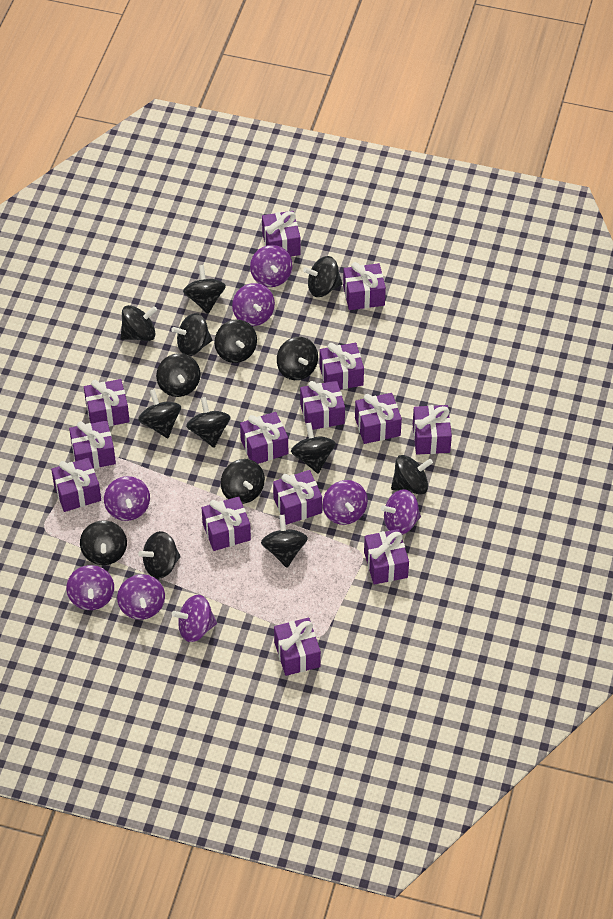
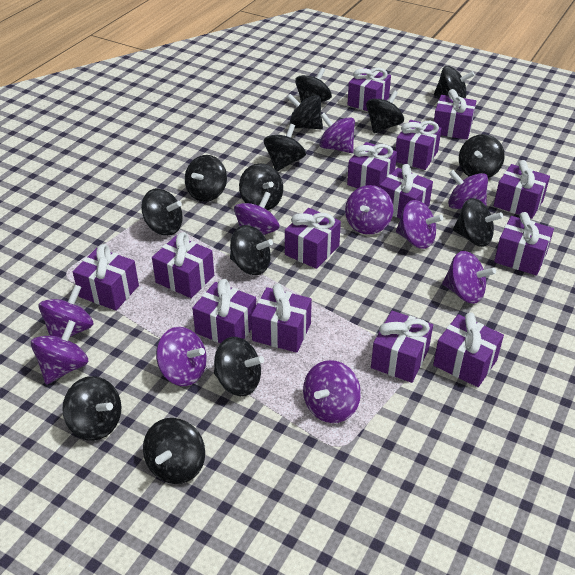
black spinning top: 15 -> 14
purple spinning top: 8 -> 10

